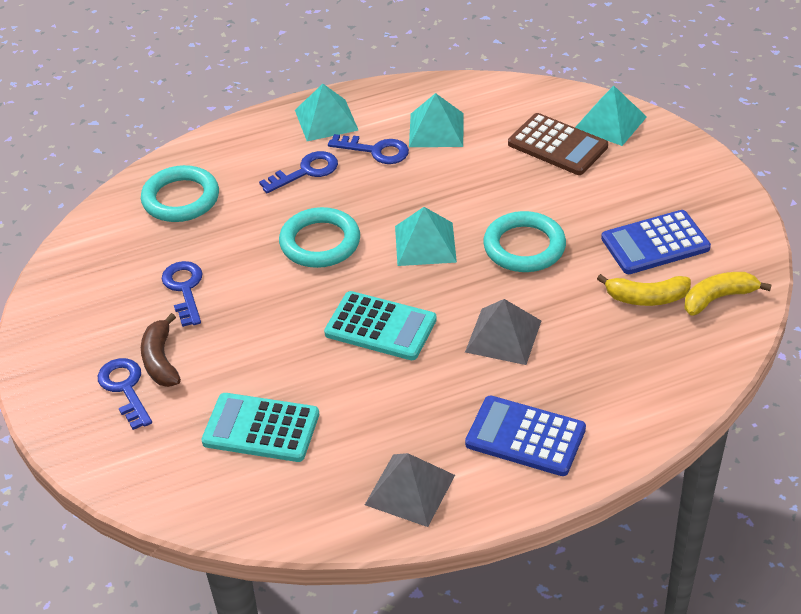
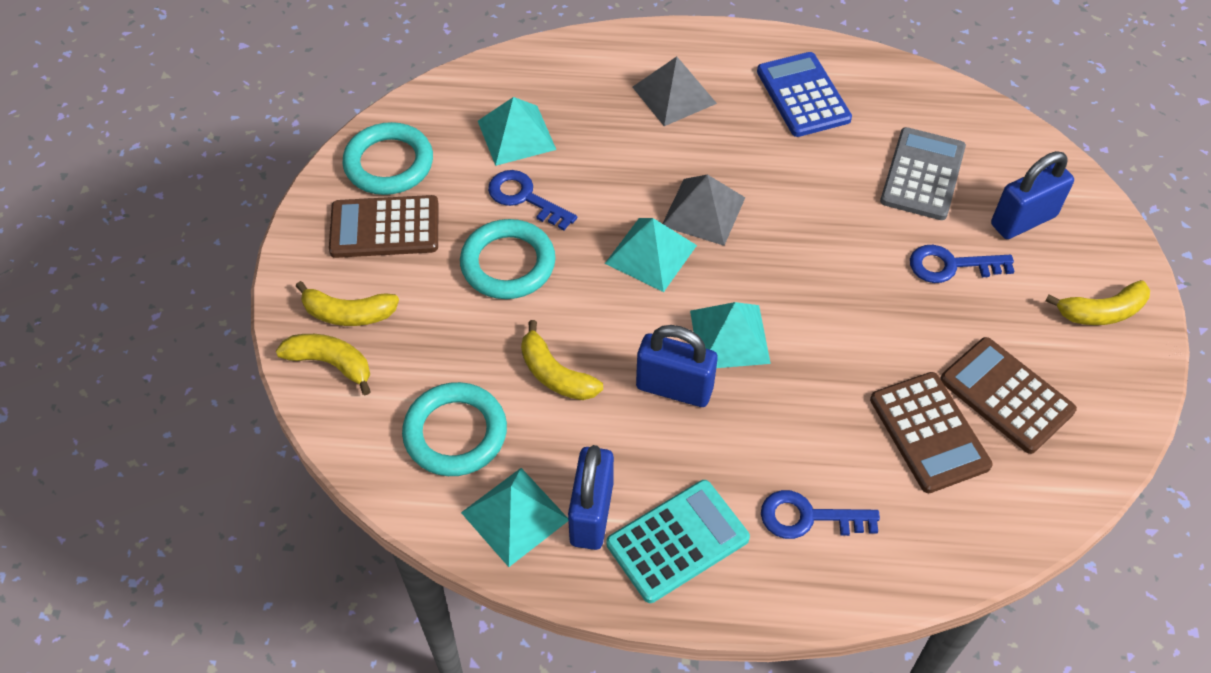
blue calculator: 2 -> 1
blue key: 4 -> 3
blue padlock: 0 -> 3
brown banana: 1 -> 0
brown calculator: 1 -> 3
grey calculator: 0 -> 1
turquoise calculator: 2 -> 1
yellow banana: 2 -> 4

